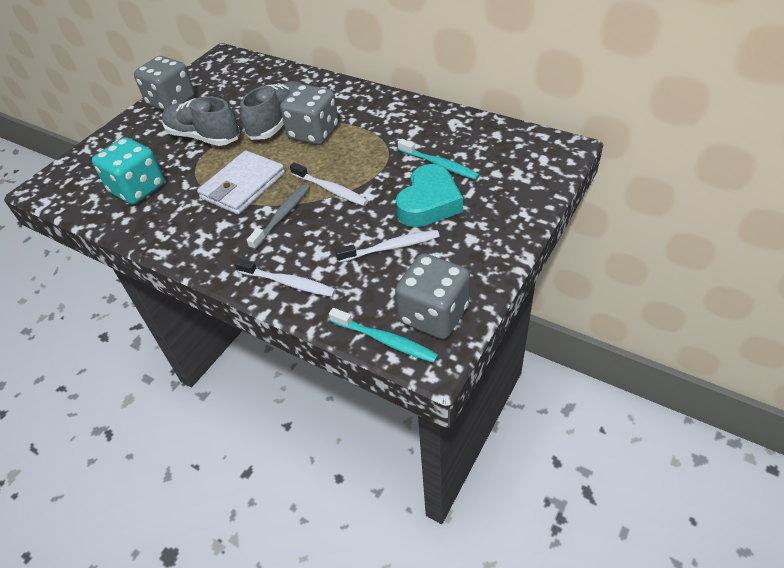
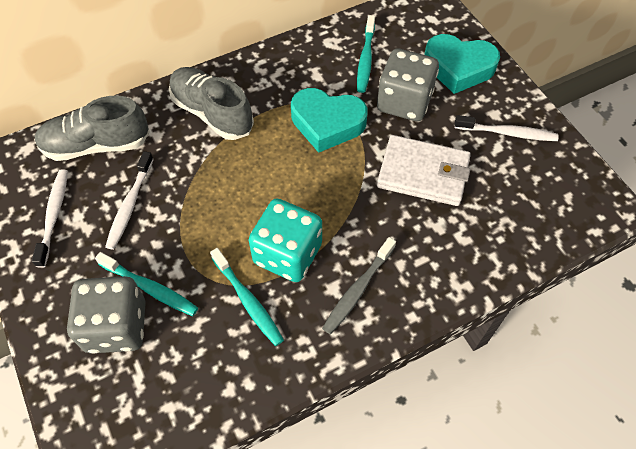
grey dice: 3 -> 2
turquoise heart: 1 -> 2
turquoise toothbrush: 2 -> 3

